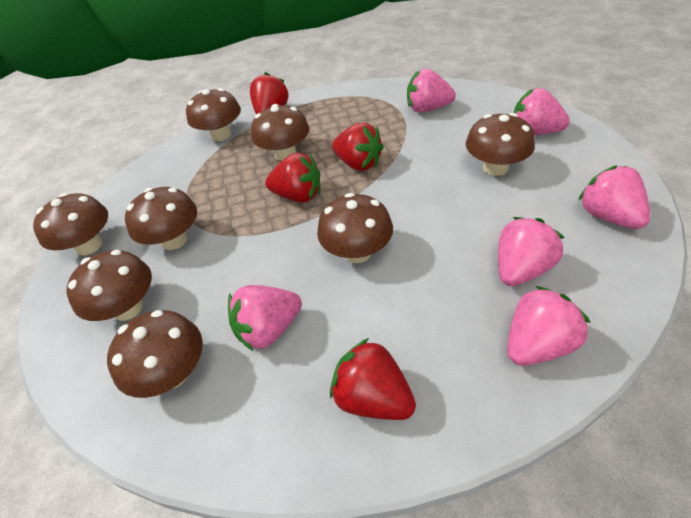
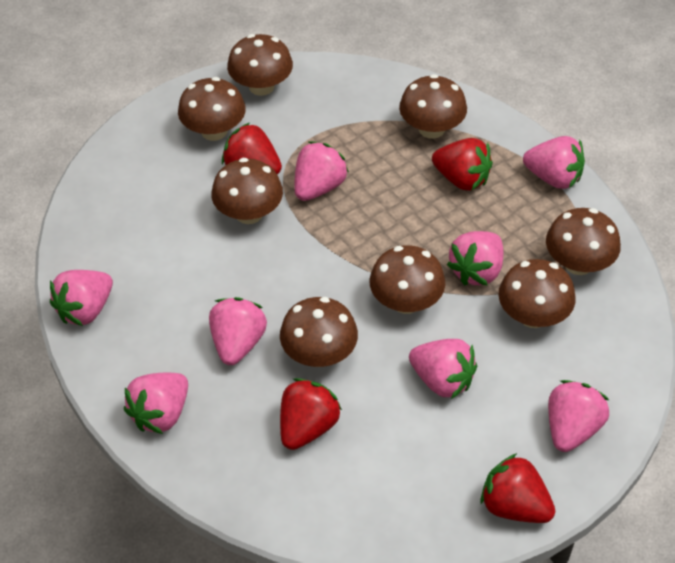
pink strawberry: 6 -> 8

